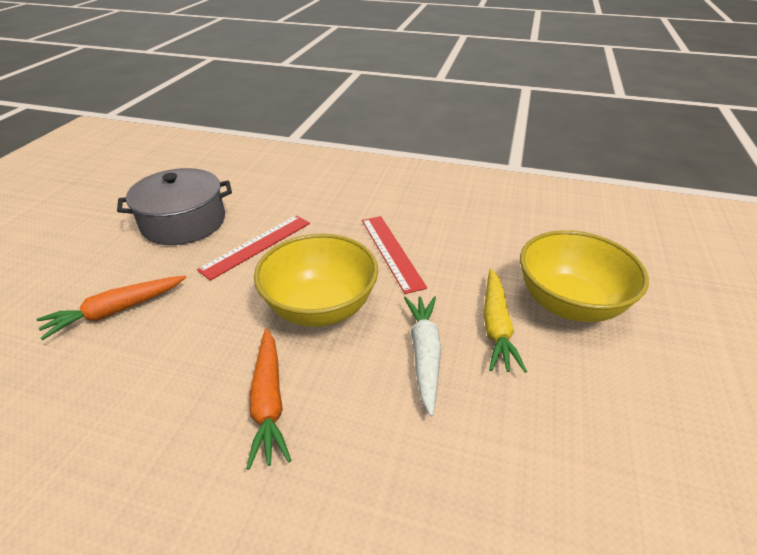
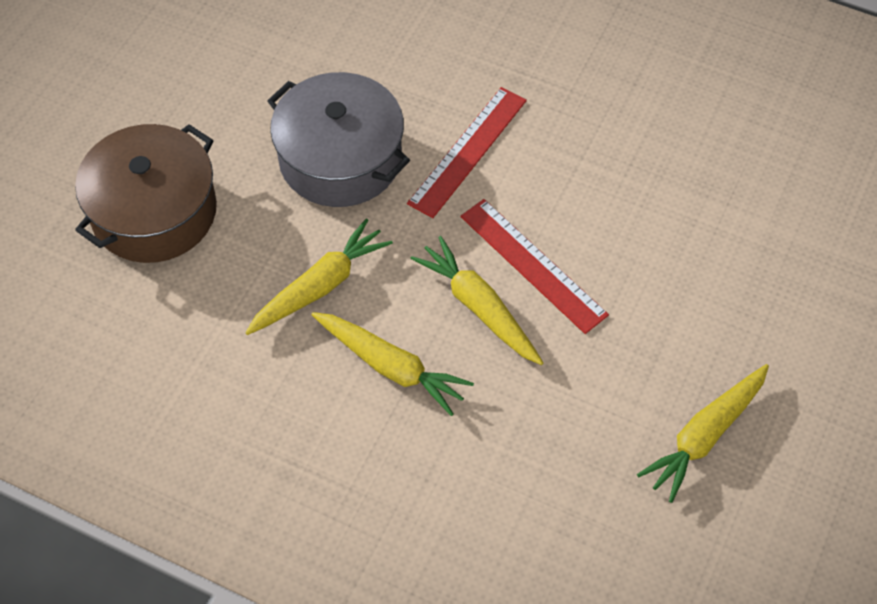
brown pot: 0 -> 1
orange carrot: 2 -> 0
white carrot: 1 -> 0
yellow bowl: 2 -> 0
yellow carrot: 1 -> 4

